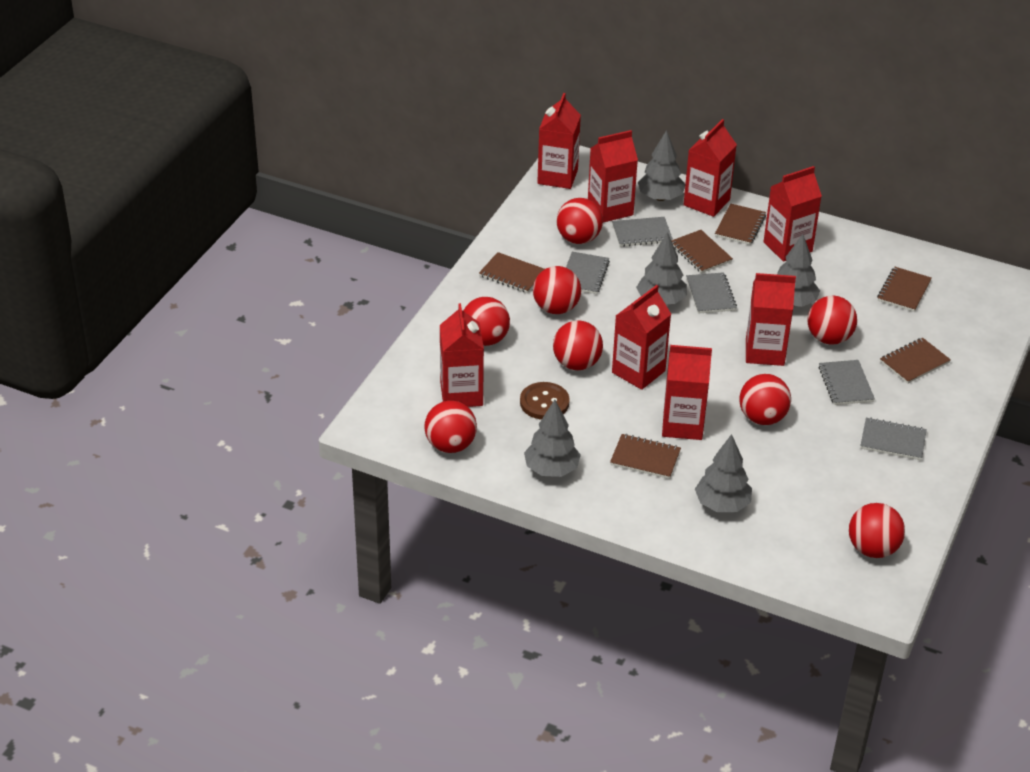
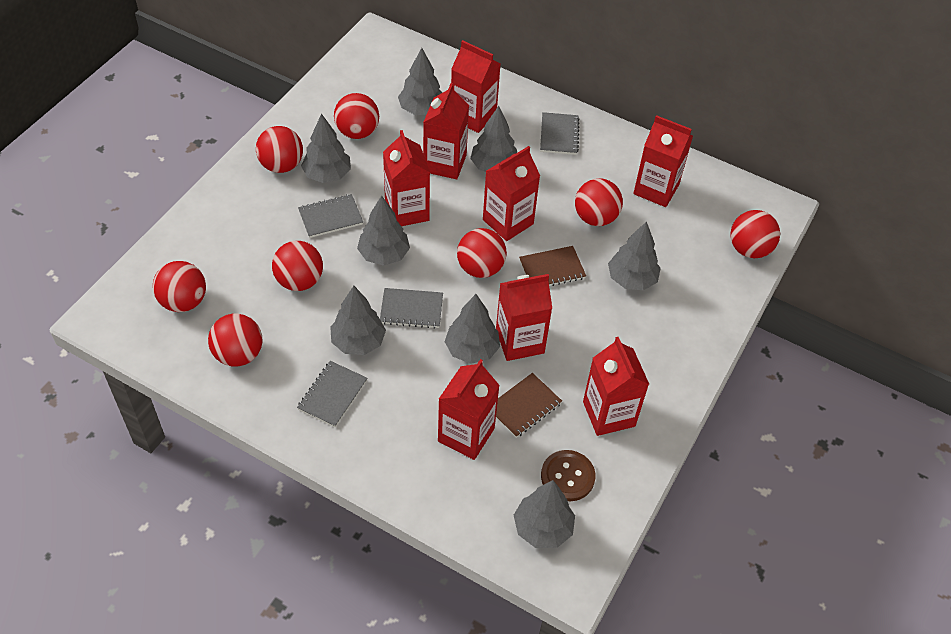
brown notebook: 6 -> 2
grey notebook: 5 -> 4
grey tree: 5 -> 8

